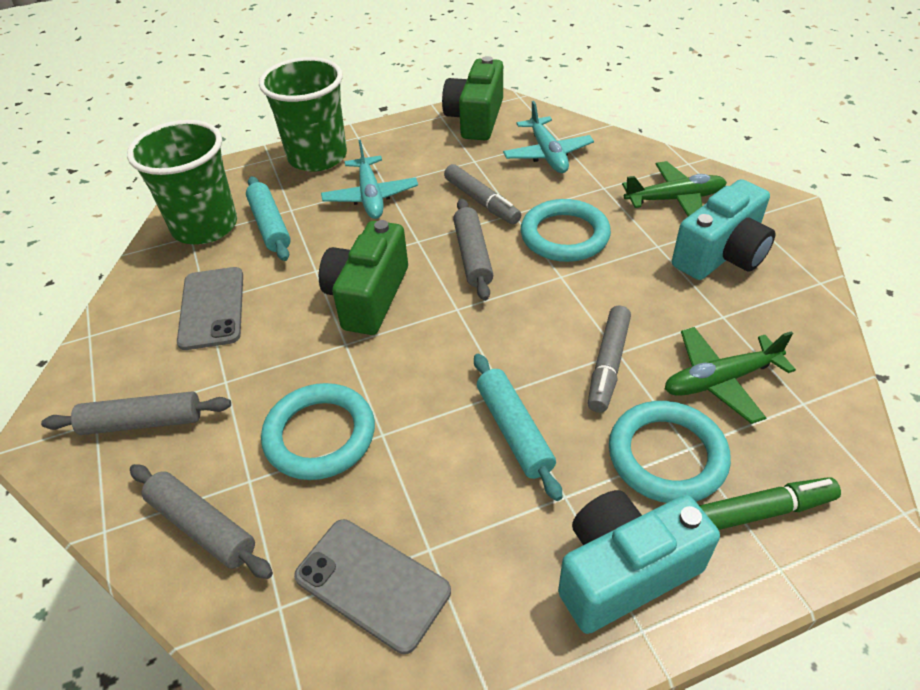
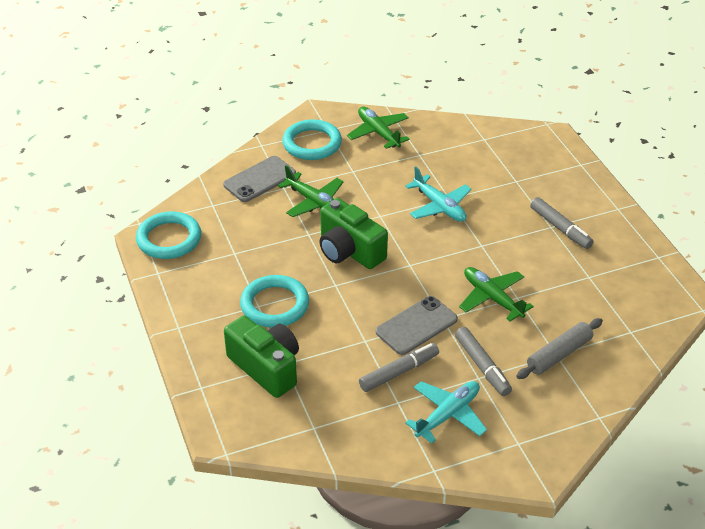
green cup: 2 -> 0
green marker: 1 -> 0
green plane: 2 -> 3
grey marker: 2 -> 3
grey rolling pin: 3 -> 1
turquoise camera: 2 -> 0
turquoise rolling pin: 2 -> 0

